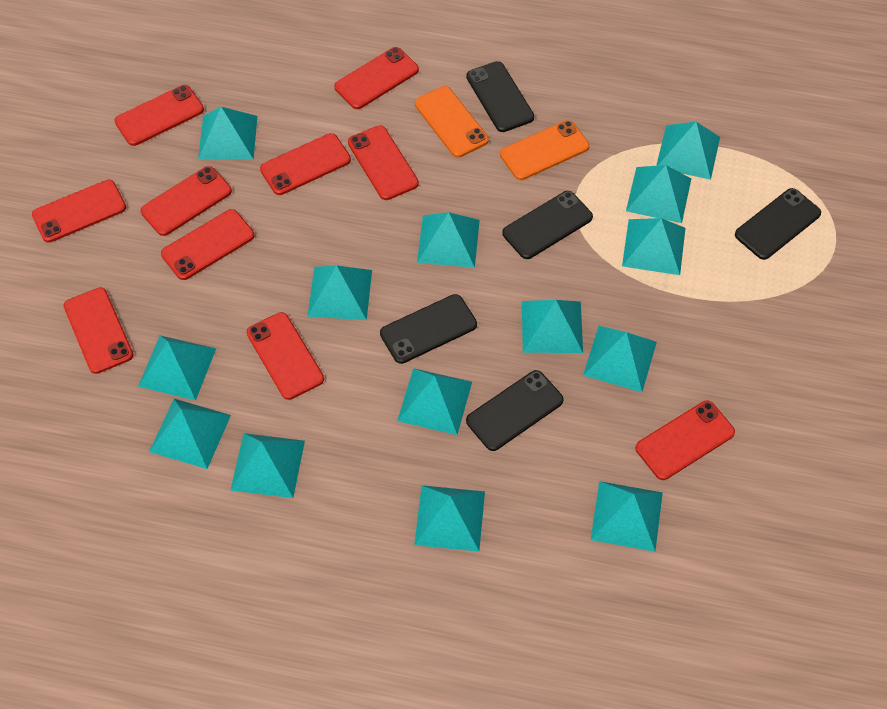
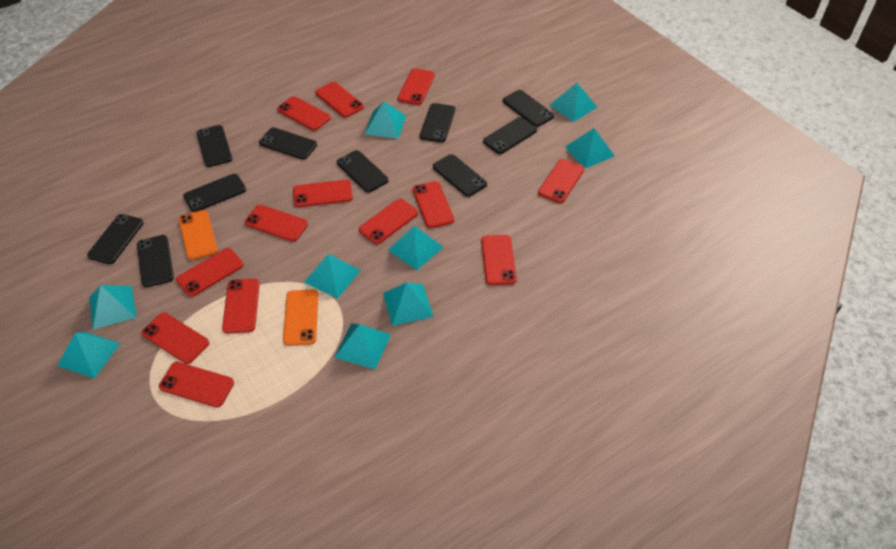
black phone: 5 -> 10
red phone: 10 -> 13
turquoise pyramid: 14 -> 9

